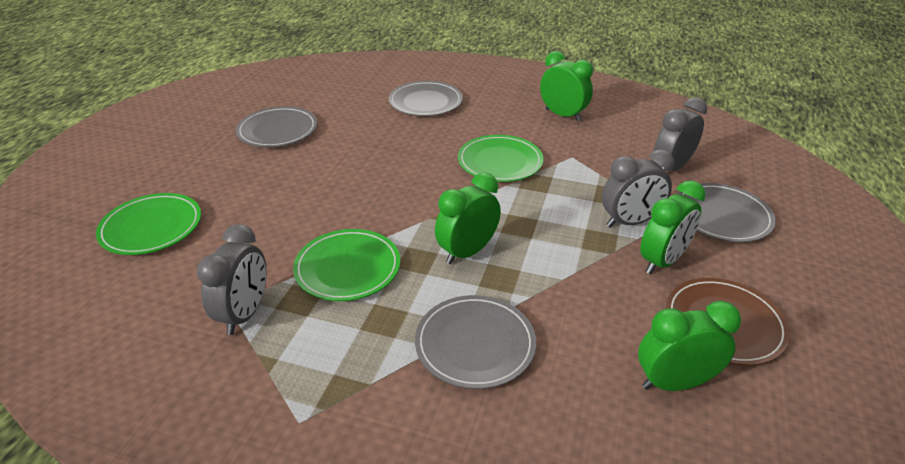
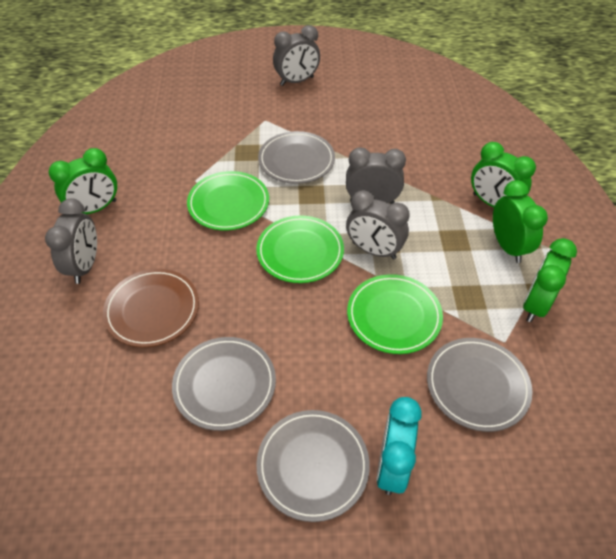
grey clock: 3 -> 4
turquoise clock: 0 -> 1

